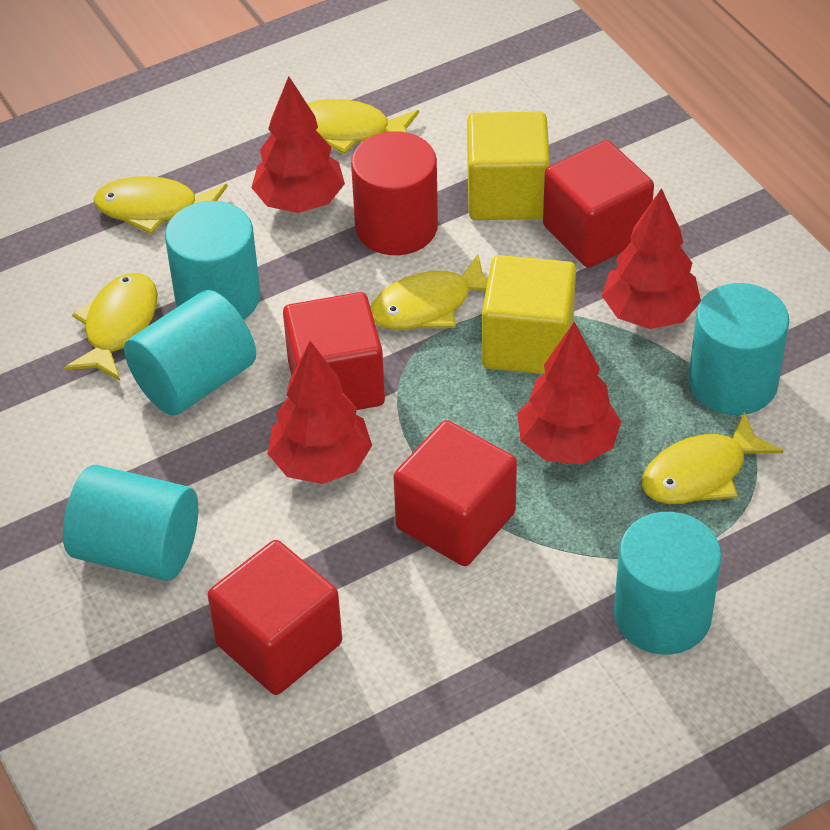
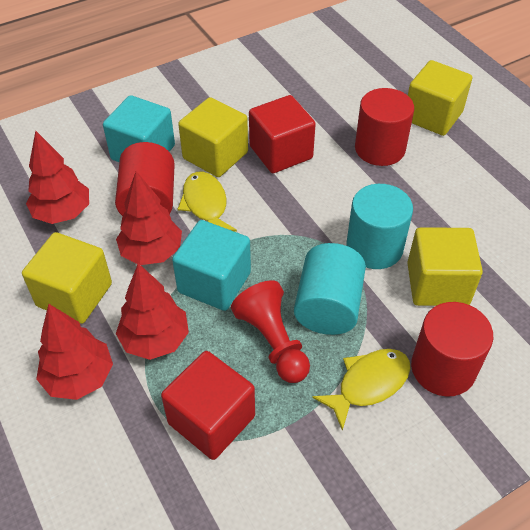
red cube: 4 -> 2
red cylinder: 1 -> 3
red pawn: 0 -> 1
turquoise cube: 0 -> 2
turquoise cylinder: 5 -> 2
yellow cube: 2 -> 4
yellow fish: 5 -> 2

